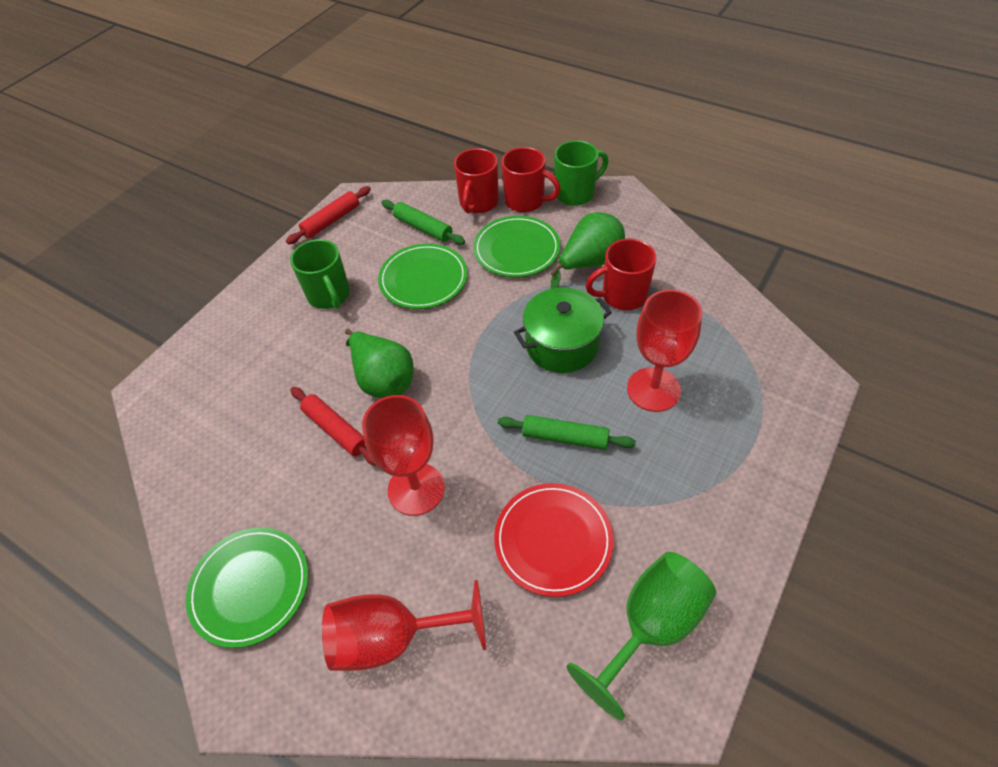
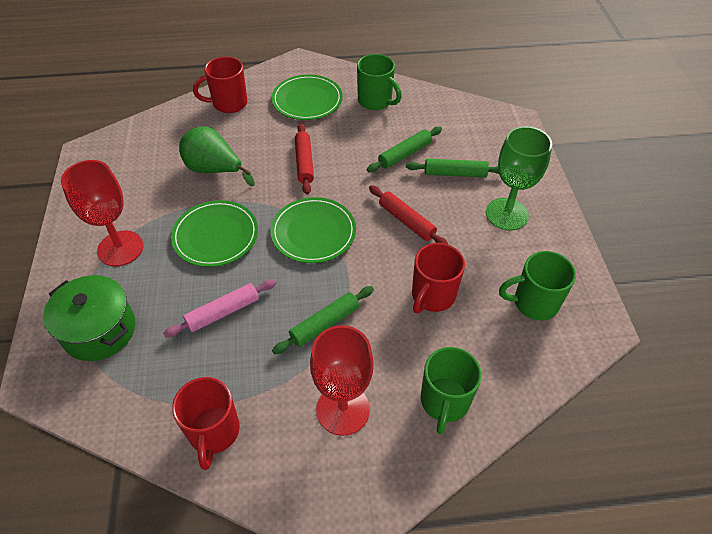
green mug: 2 -> 3
green pear: 2 -> 1
green rolling pin: 2 -> 3
pink rolling pin: 0 -> 1
red goblet: 3 -> 2
red plate: 1 -> 0

